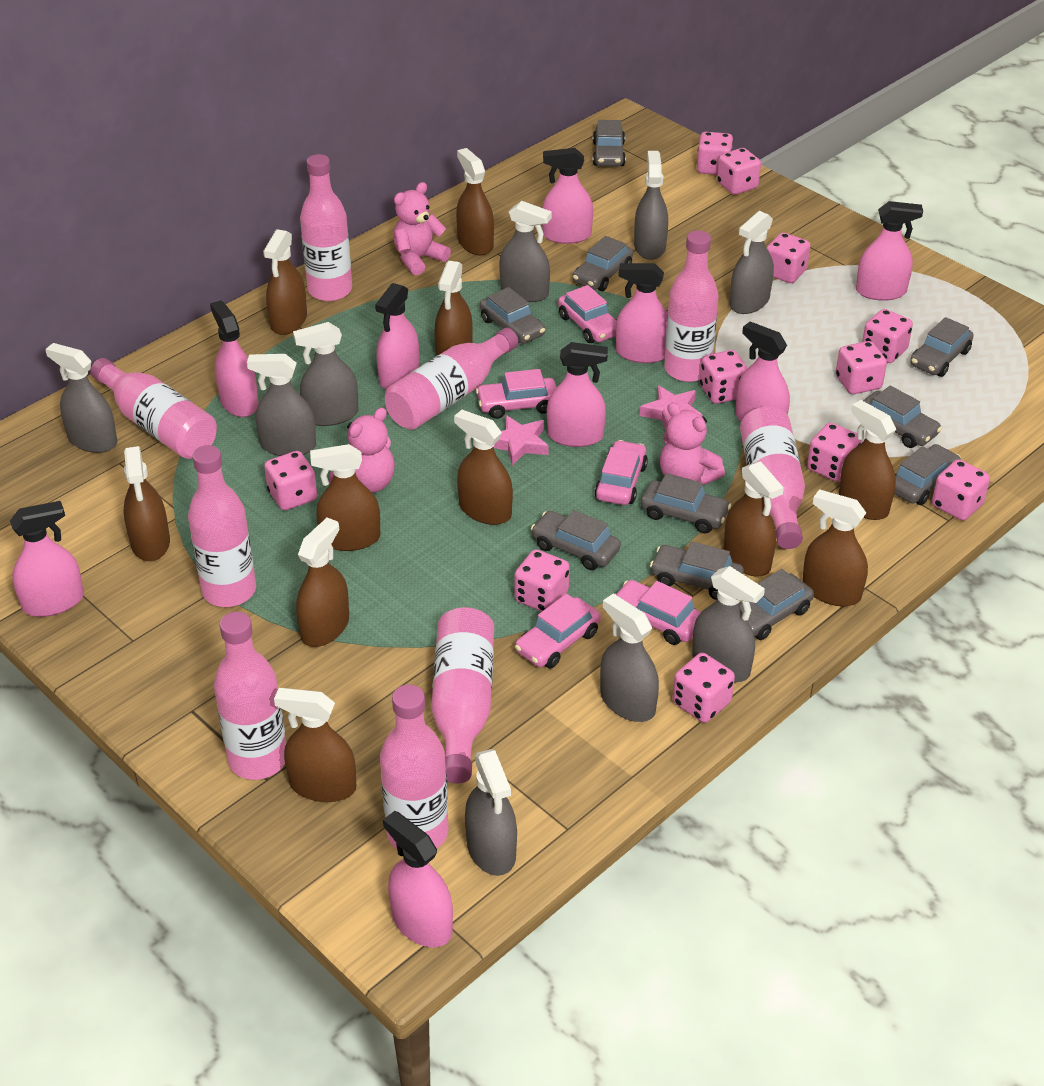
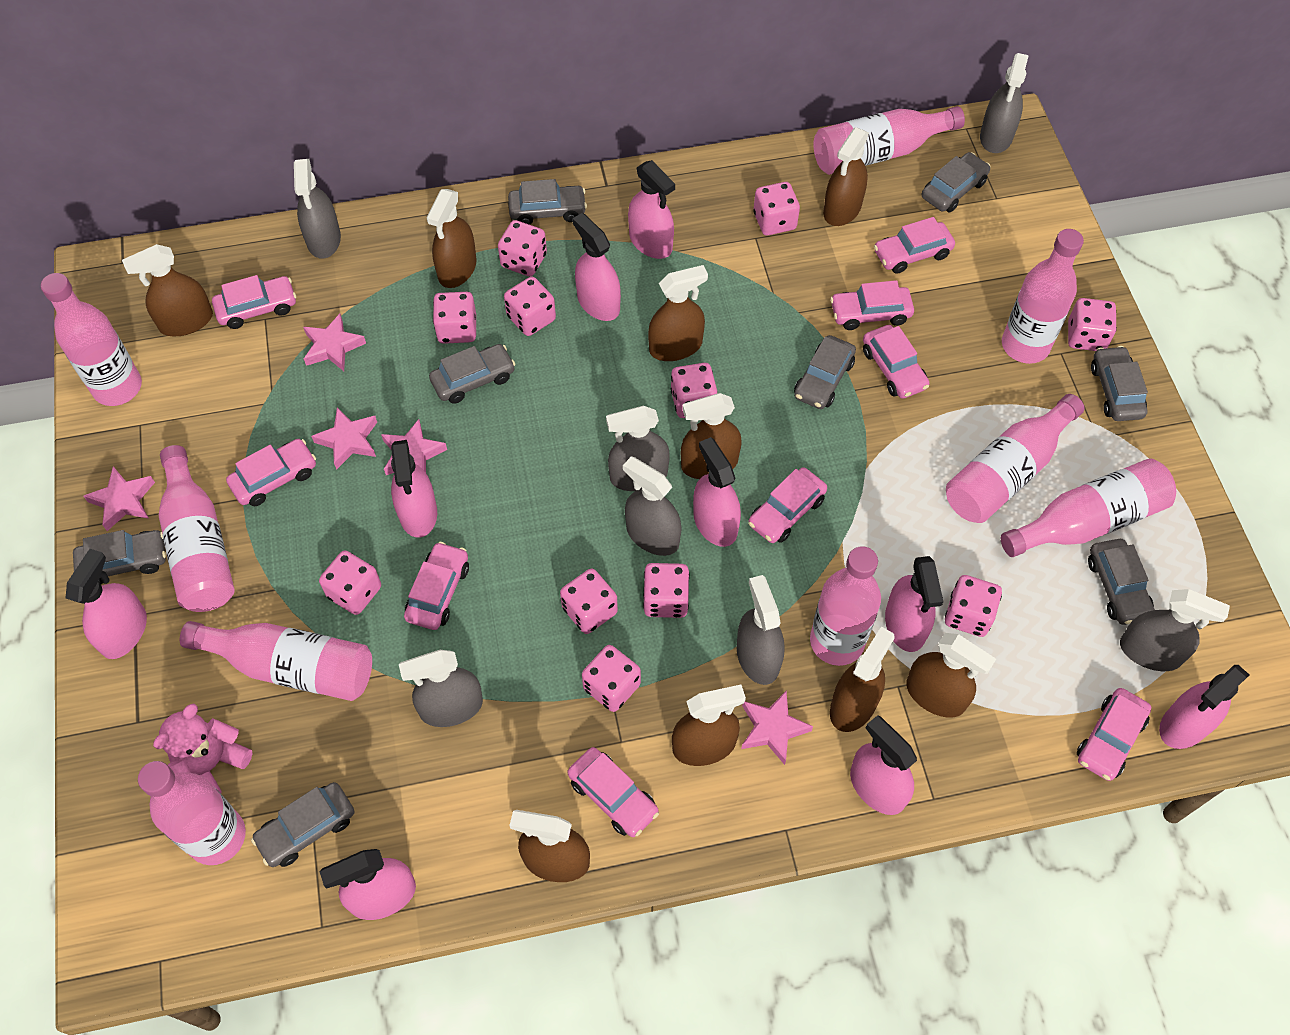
brown spray bottle: 11 -> 9
grey car: 10 -> 8
grey spray bottle: 9 -> 7
pink car: 5 -> 9
pink star: 2 -> 5
pink teddy bear: 3 -> 1

